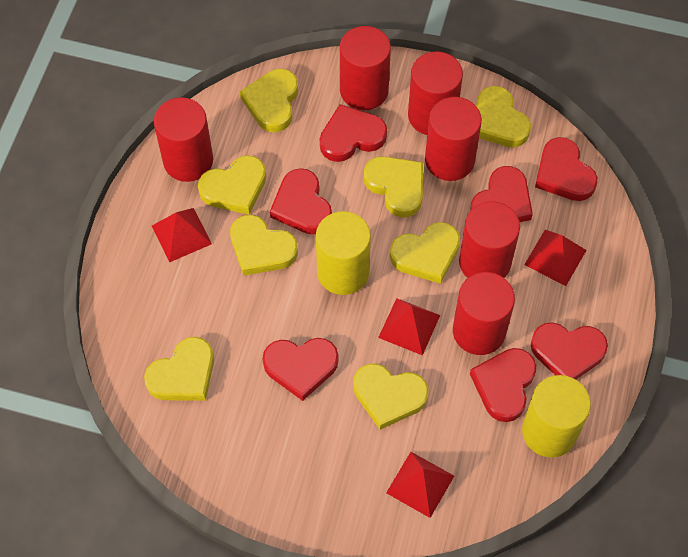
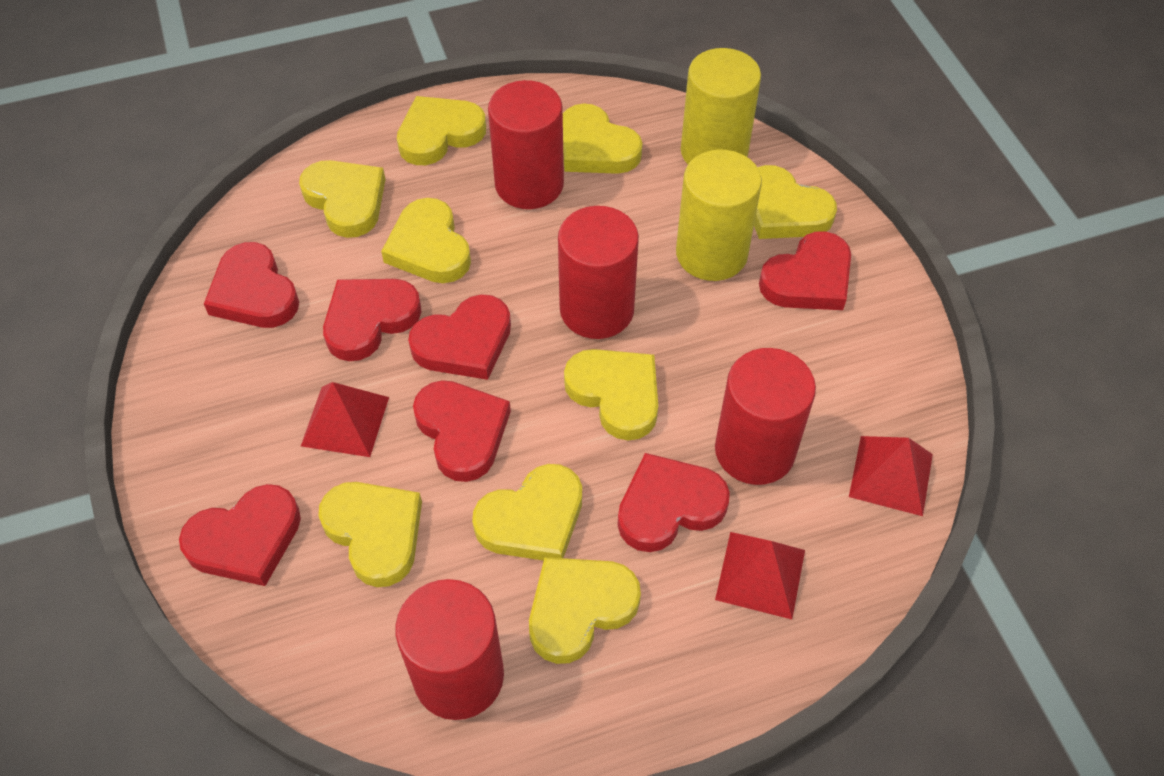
red cylinder: 6 -> 4
red pyramid: 4 -> 3
yellow heart: 8 -> 9

